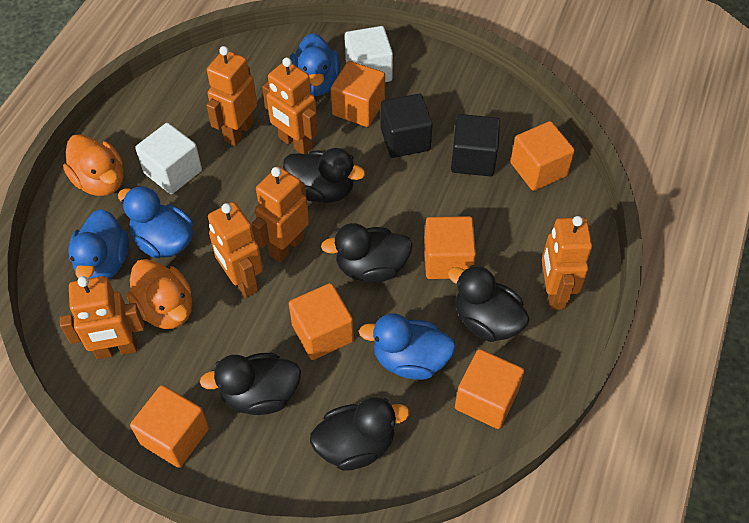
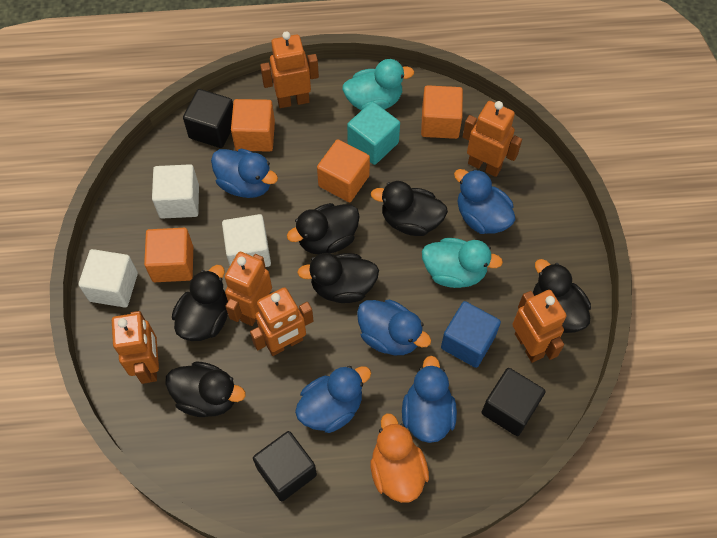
black cube: 2 -> 3
black duck: 5 -> 6
blue cube: 0 -> 1
blue duck: 4 -> 5
orange cube: 6 -> 4
orange duck: 2 -> 1
turquoise cube: 0 -> 1
turquoise duck: 0 -> 2
white cube: 2 -> 3

